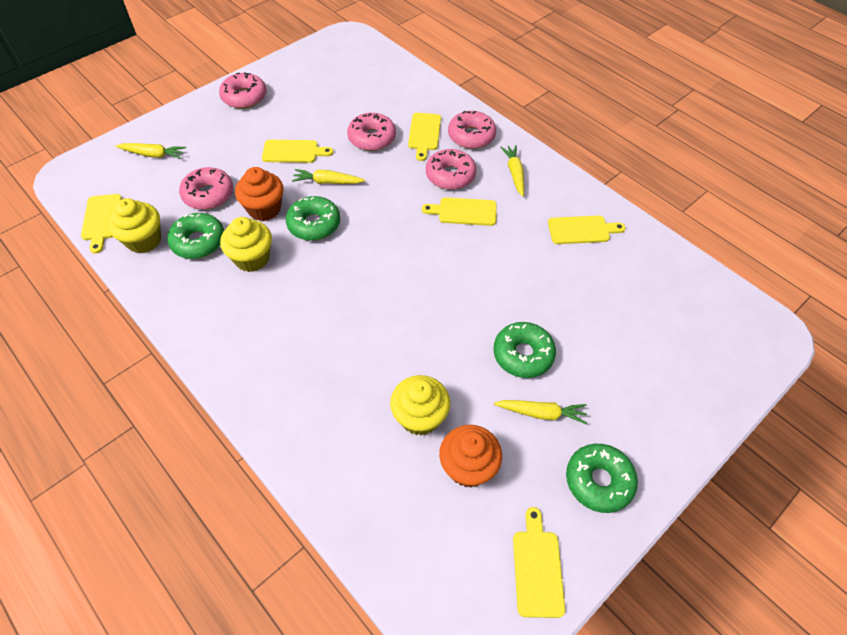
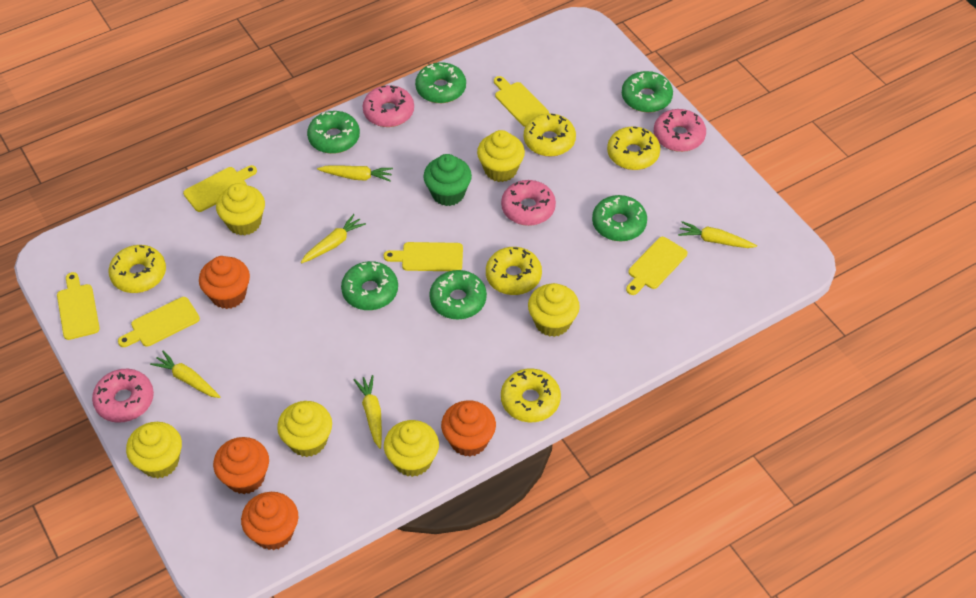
green cupcake: 0 -> 1
green donut: 4 -> 6
orange cupcake: 2 -> 4
pink donut: 5 -> 4
yellow carrot: 4 -> 5
yellow cupcake: 3 -> 6
yellow donut: 0 -> 5

